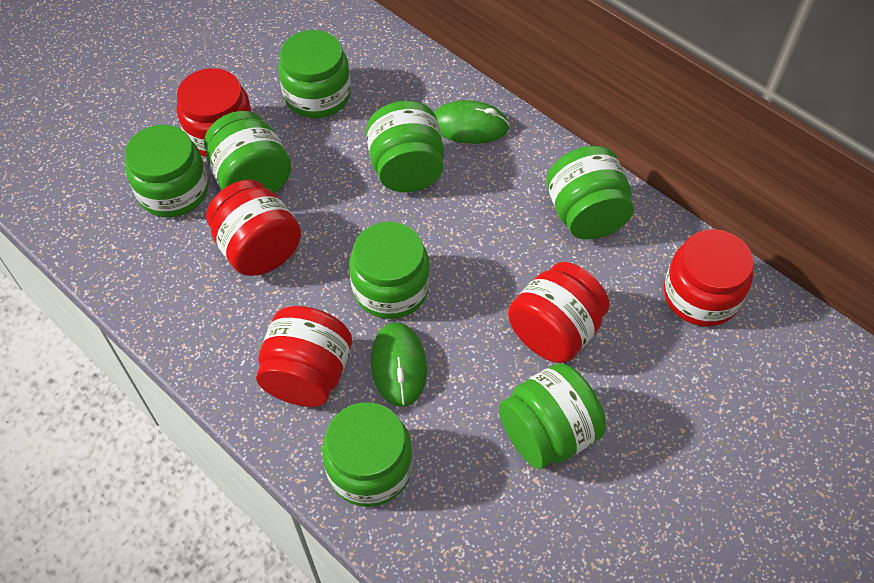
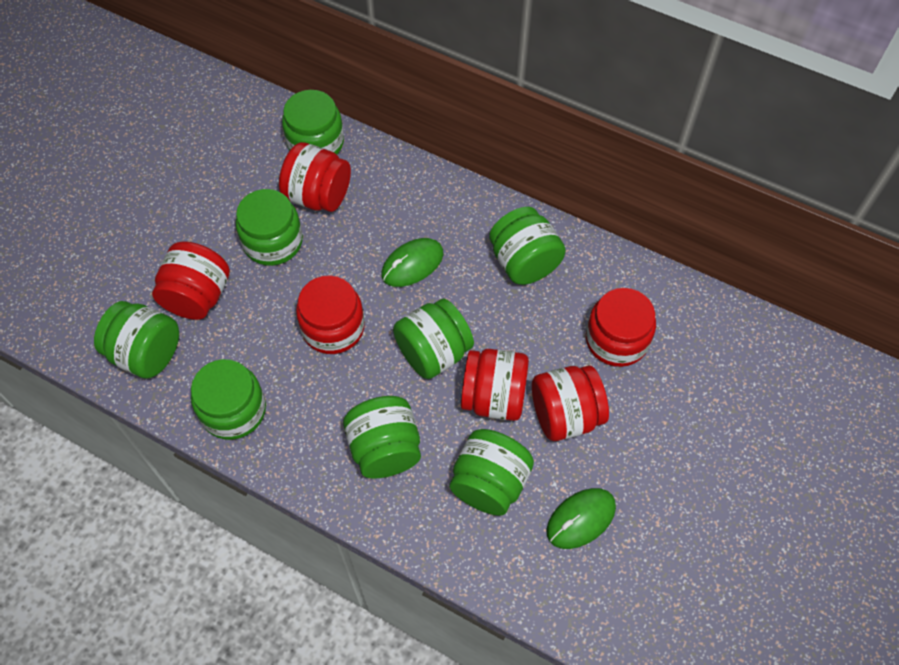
red jar: 5 -> 6

